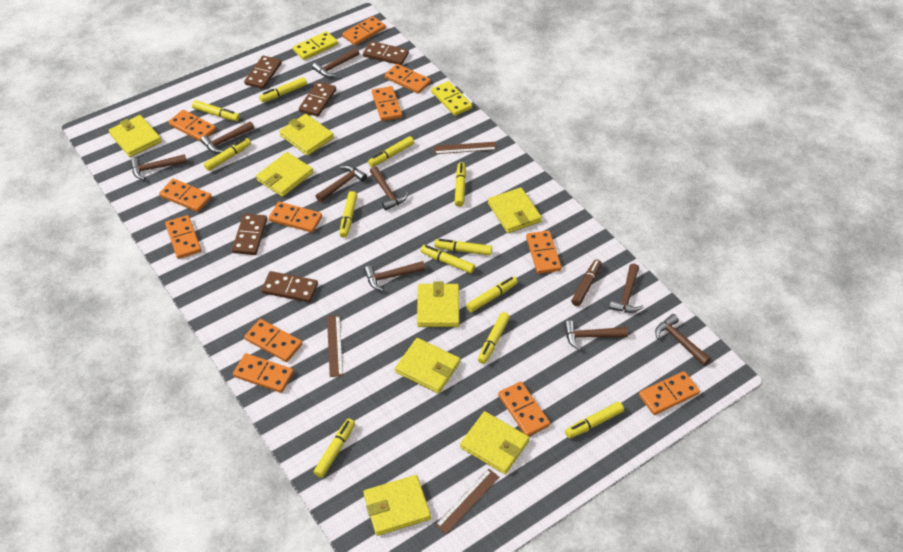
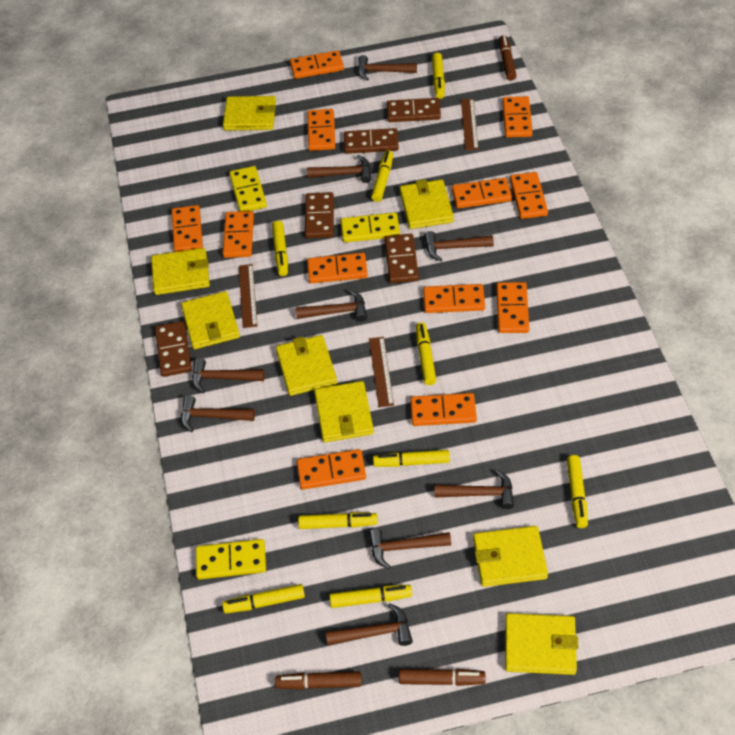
brown marker: 1 -> 3
yellow domino: 2 -> 3
yellow marker: 12 -> 9

